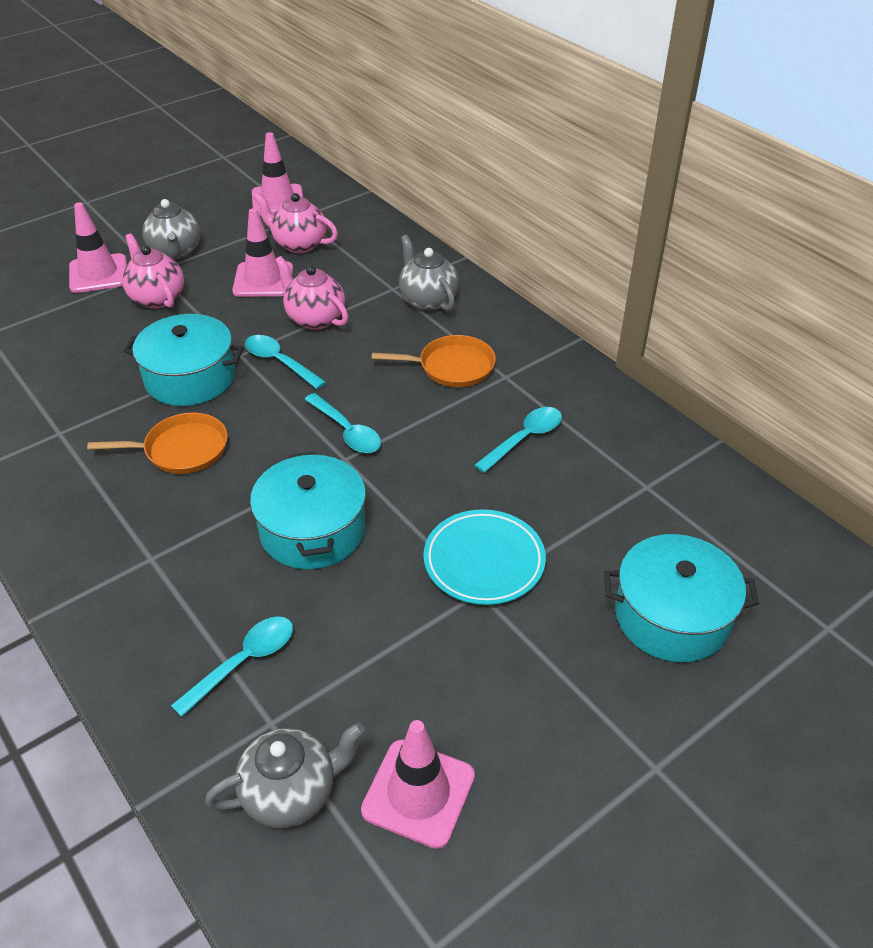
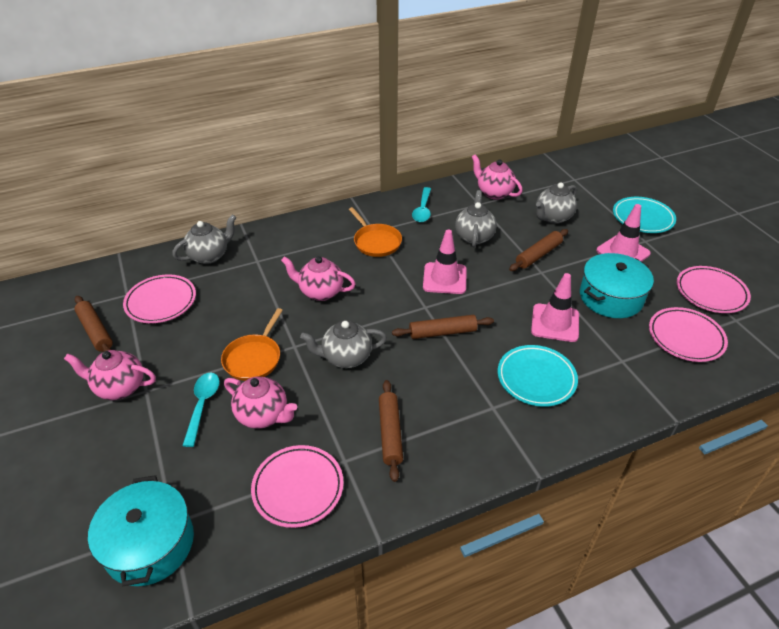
brown rolling pin: 0 -> 4
grey teapot: 3 -> 4
pink plate: 0 -> 4
pink teapot: 3 -> 4
pink traffic cone: 4 -> 3
turquoise plate: 1 -> 2
turquoise pot: 3 -> 2
turquoise spoon: 4 -> 2

